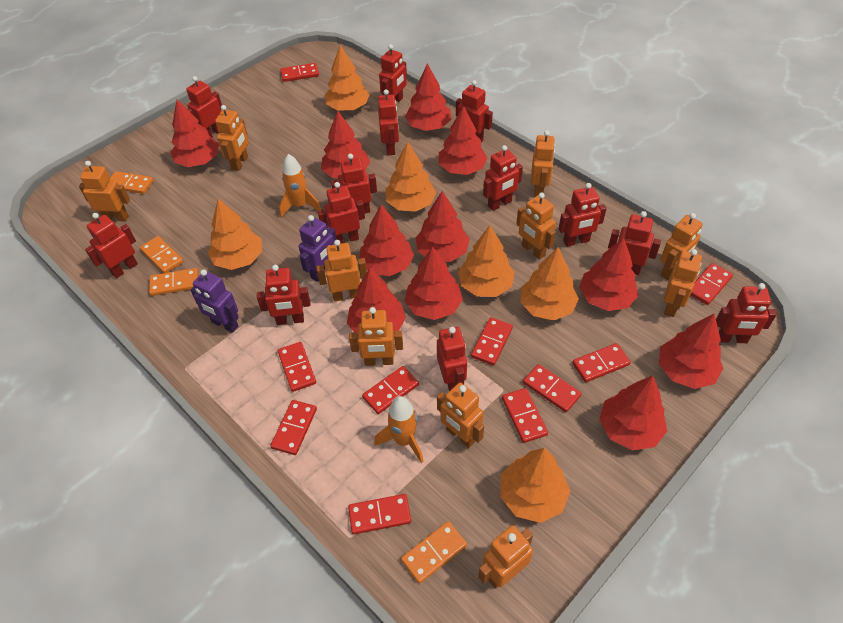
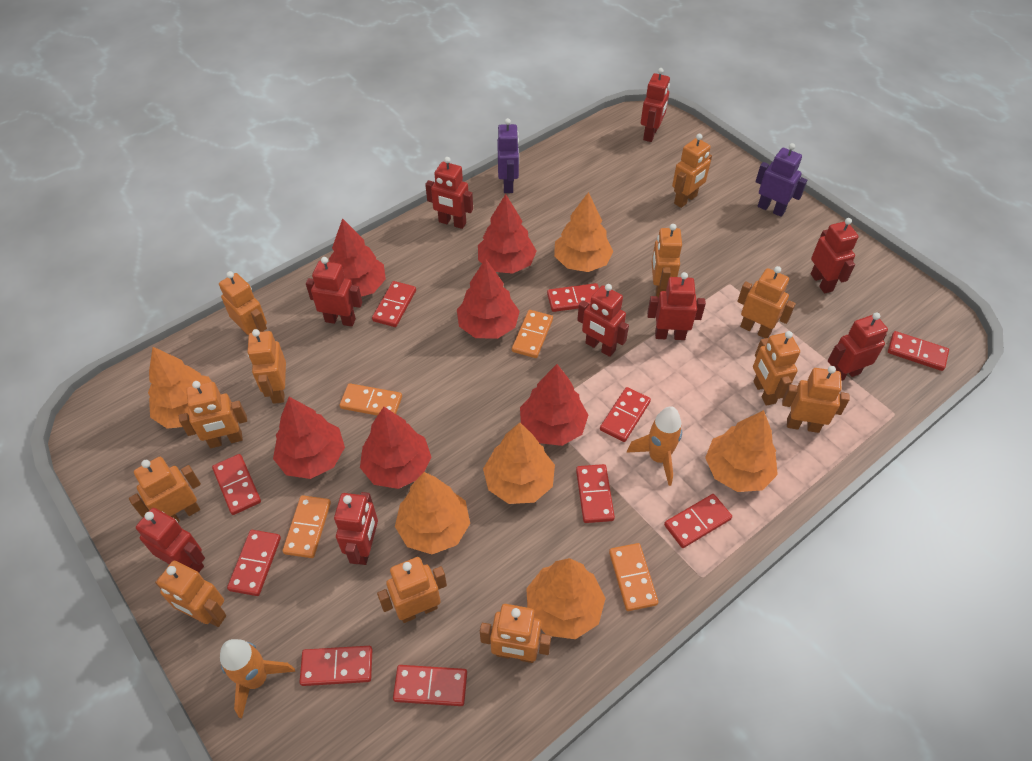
orange robot: 10 -> 12
red robot: 13 -> 9
red tree: 11 -> 6

